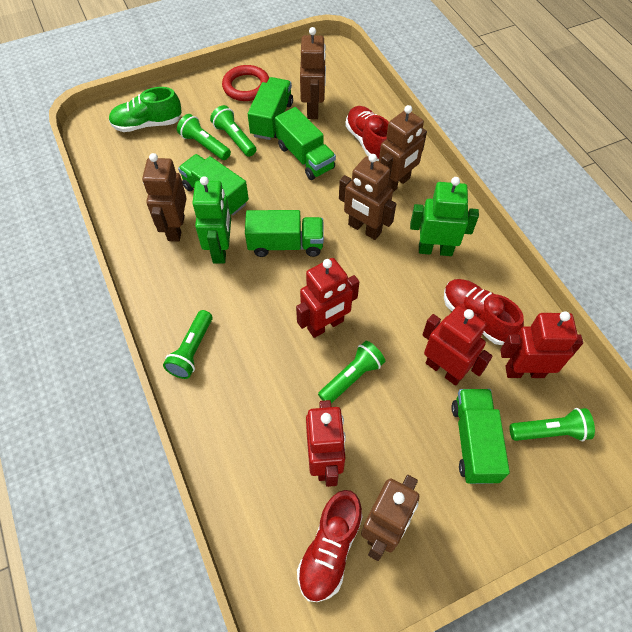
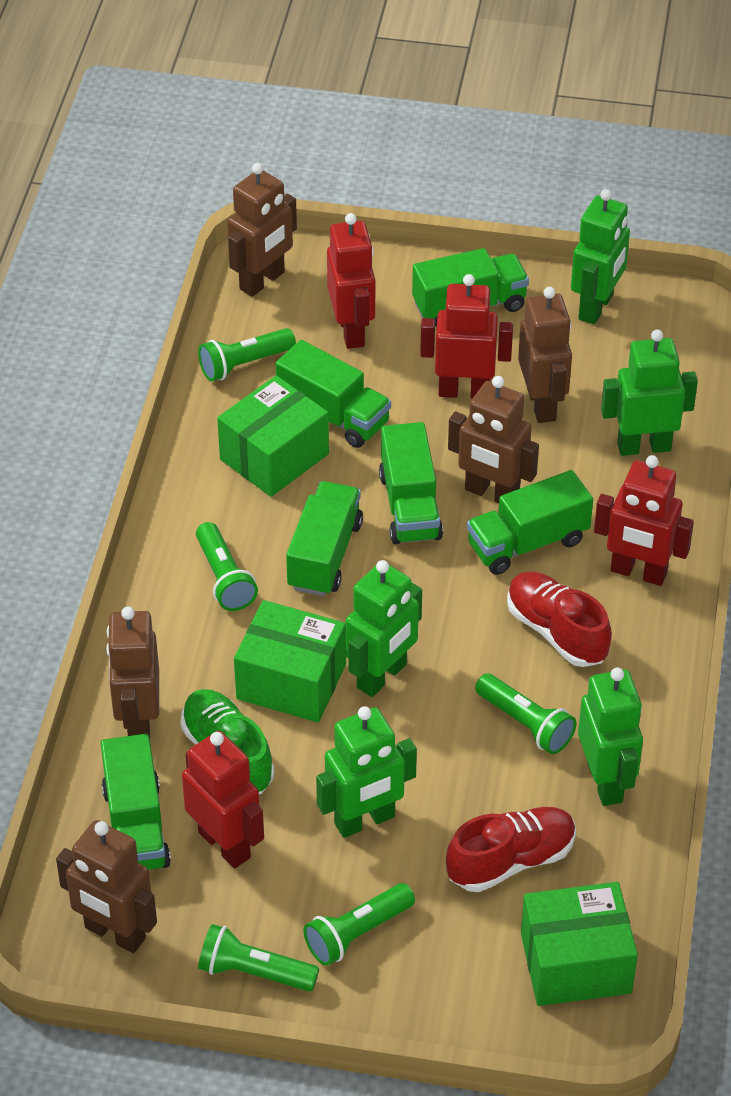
green box: 0 -> 3
green robot: 2 -> 5
green truck: 5 -> 6
red ring: 1 -> 0
red shoe: 3 -> 2

